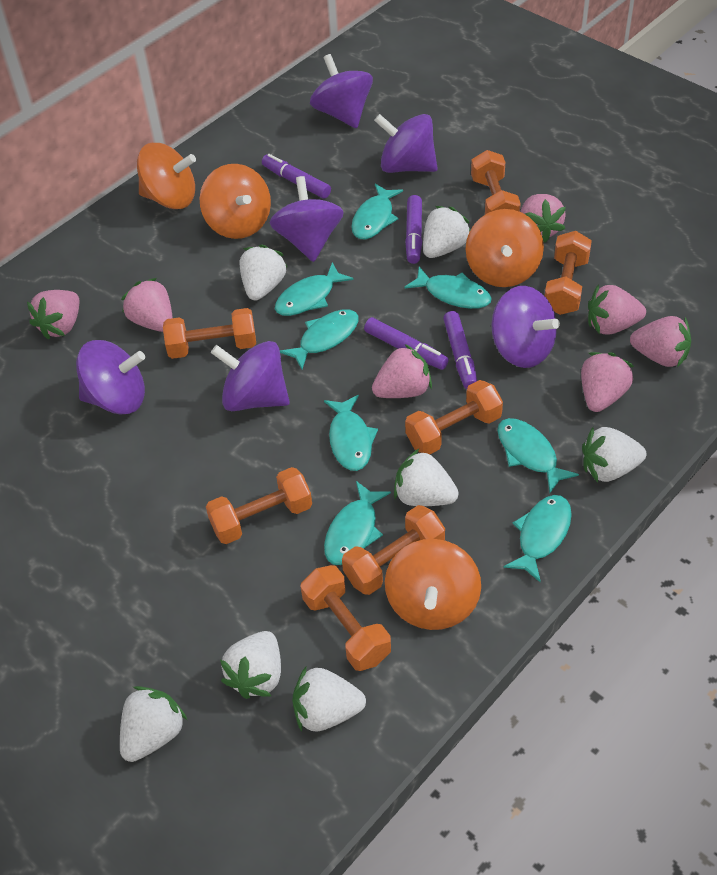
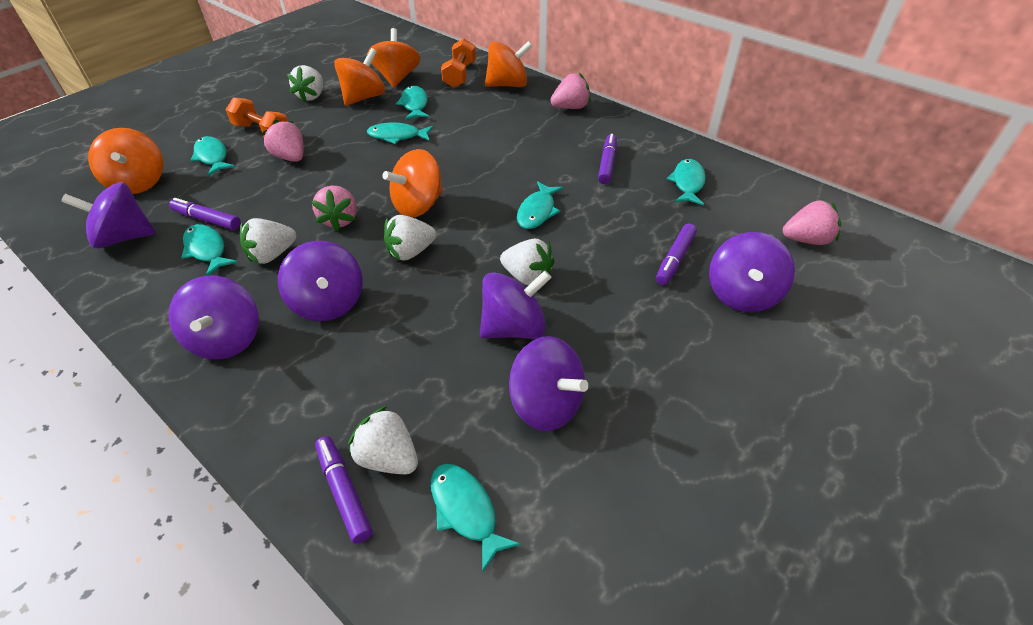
orange dumbbell: 7 -> 2
orange spinning top: 4 -> 5
pink strawberry: 7 -> 4
turquoise fish: 8 -> 7
white strawberry: 7 -> 5

